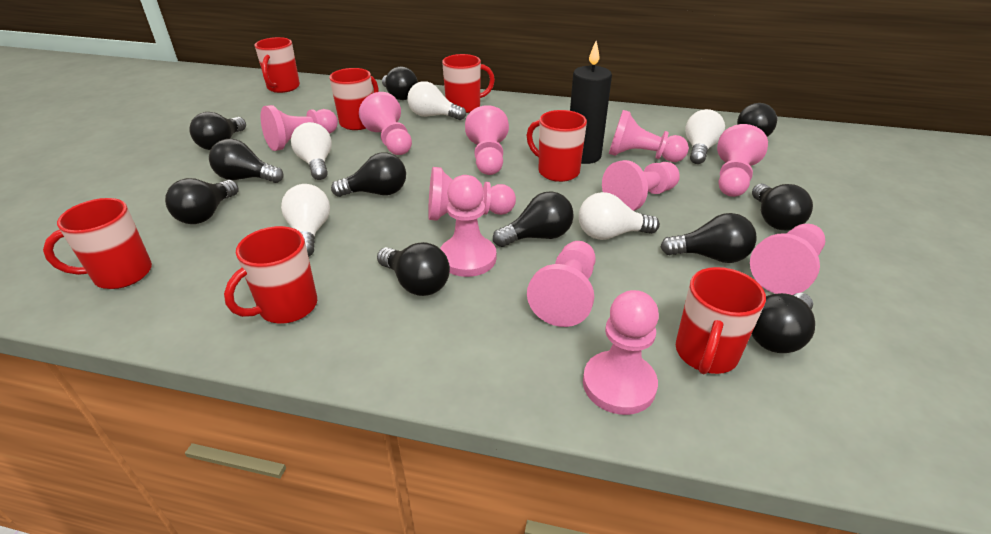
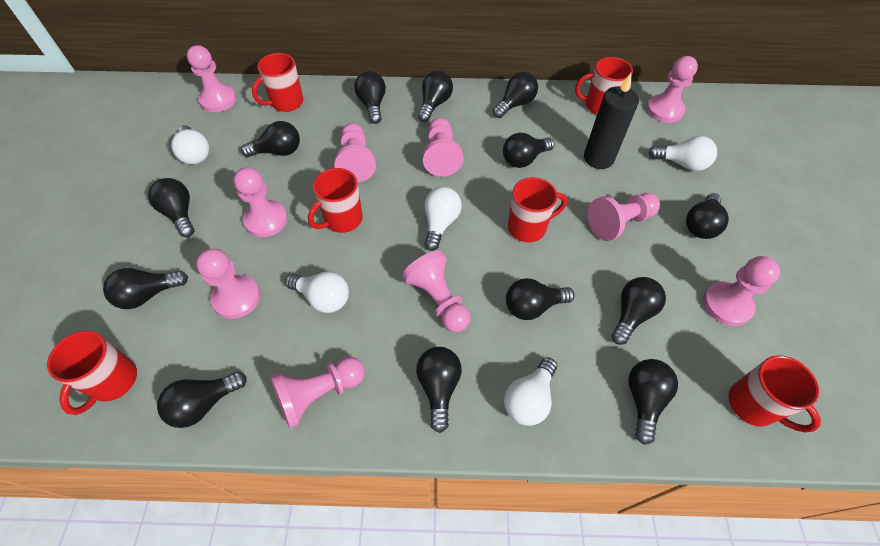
black light bulb: 11 -> 13
pink pawn: 11 -> 10
red mug: 7 -> 6

